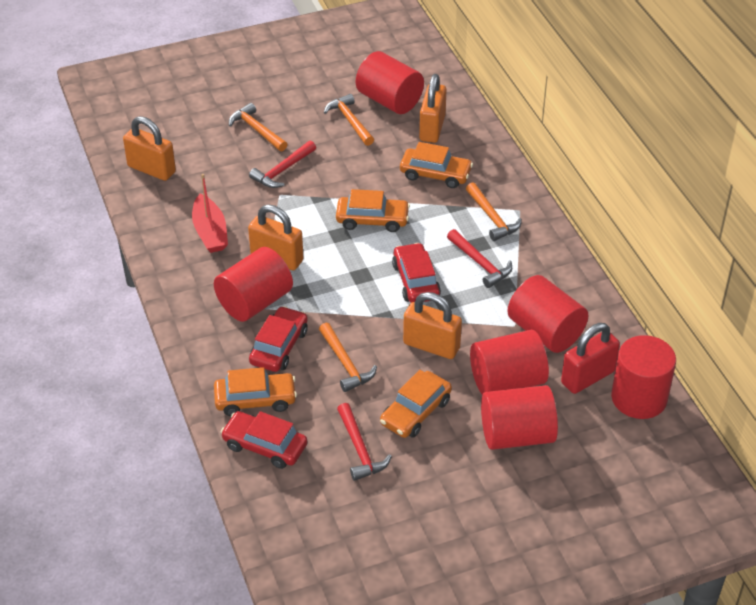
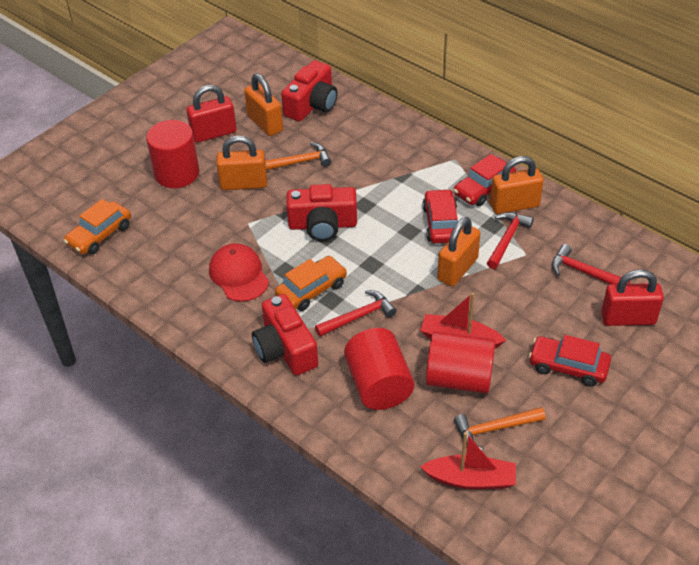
orange car: 4 -> 2
orange hammer: 4 -> 2
red boat: 1 -> 2
red camera: 0 -> 3
red cap: 0 -> 1
red cylinder: 6 -> 3
red padlock: 1 -> 2

